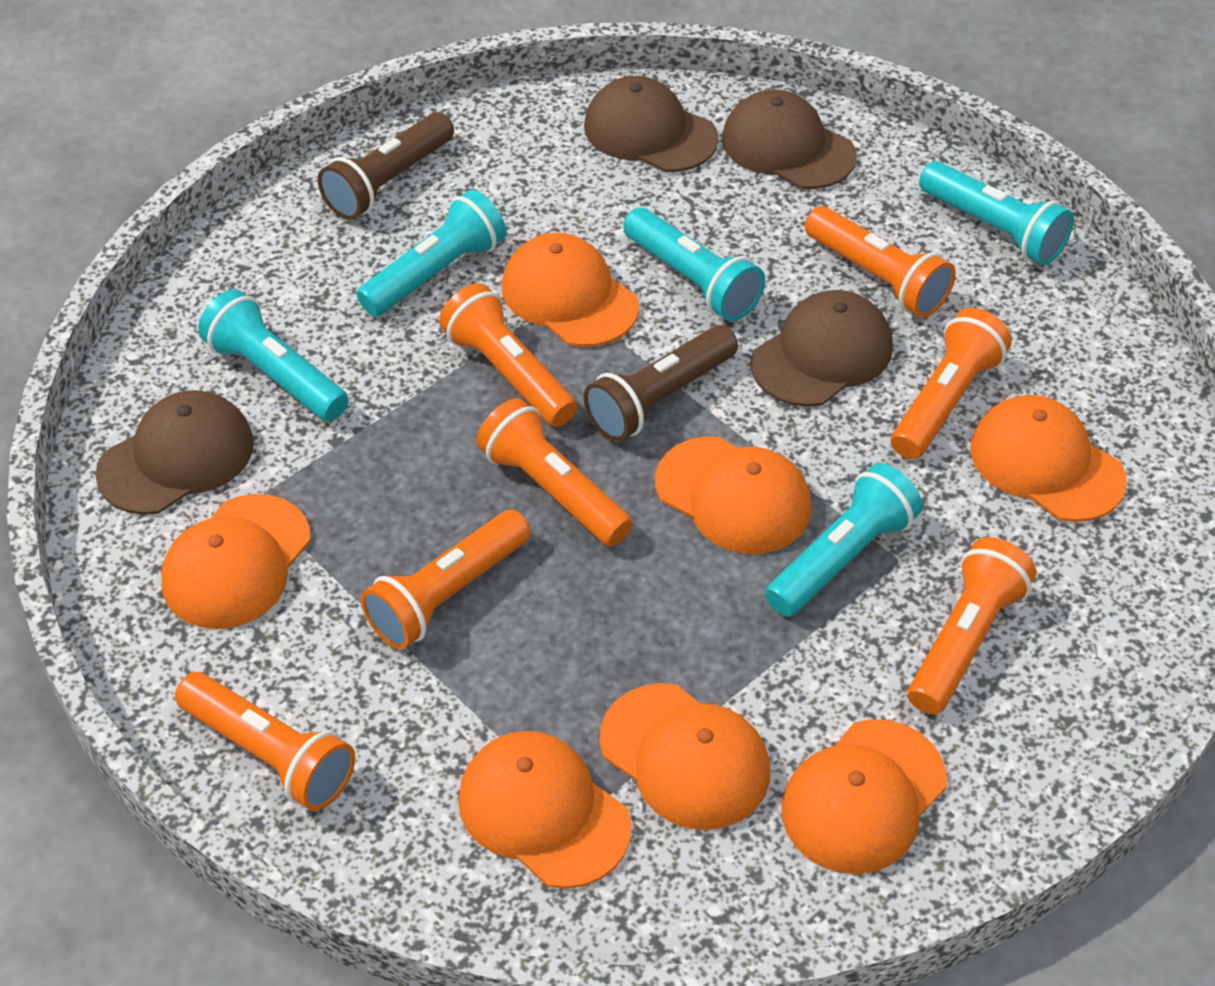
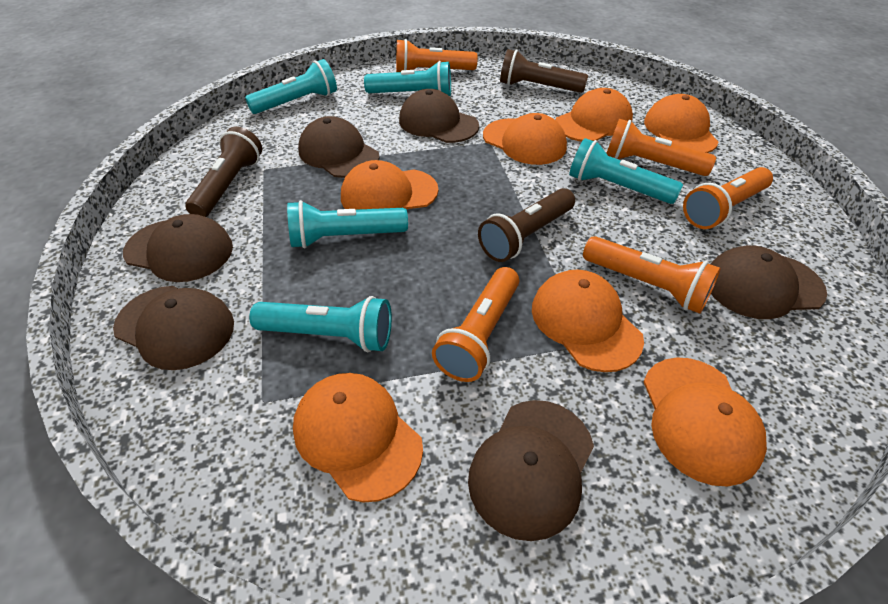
brown cap: 4 -> 6
brown flashlight: 2 -> 3
orange flashlight: 7 -> 5

